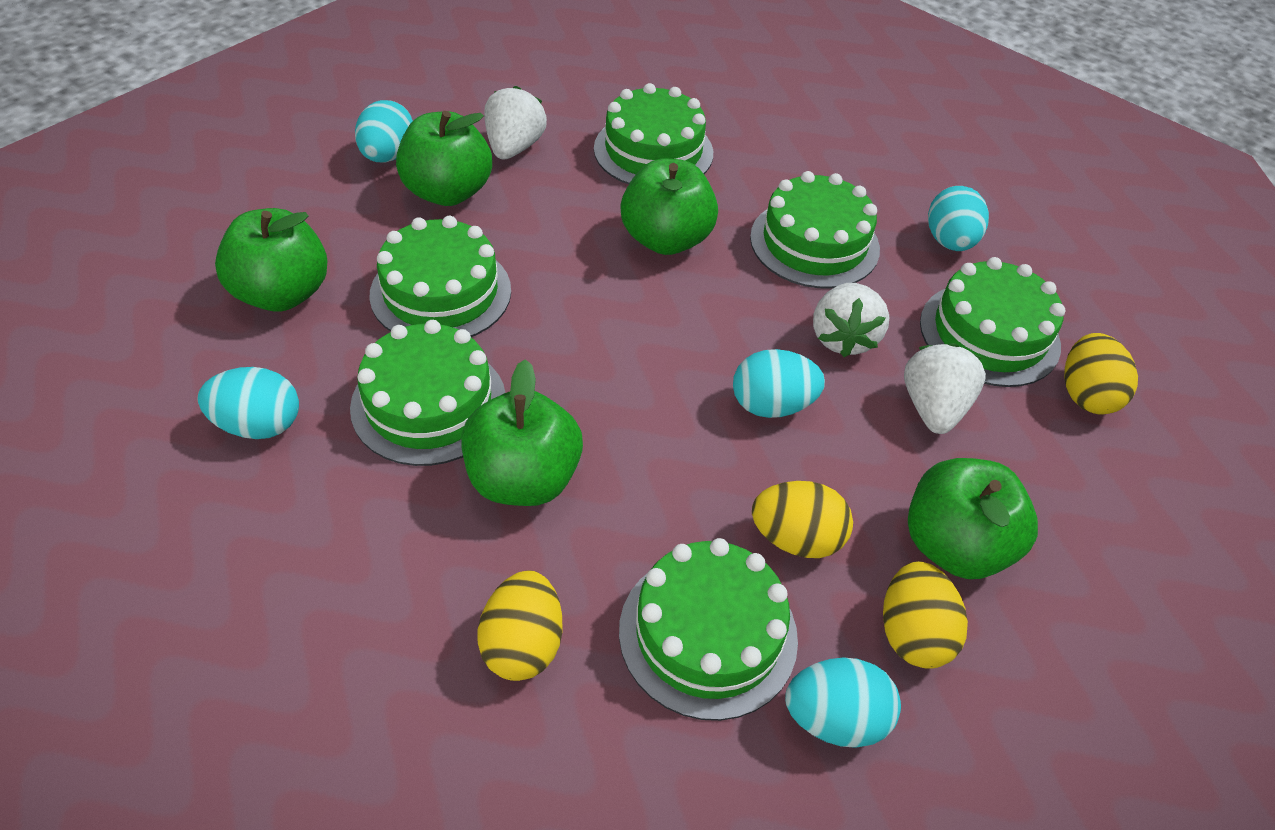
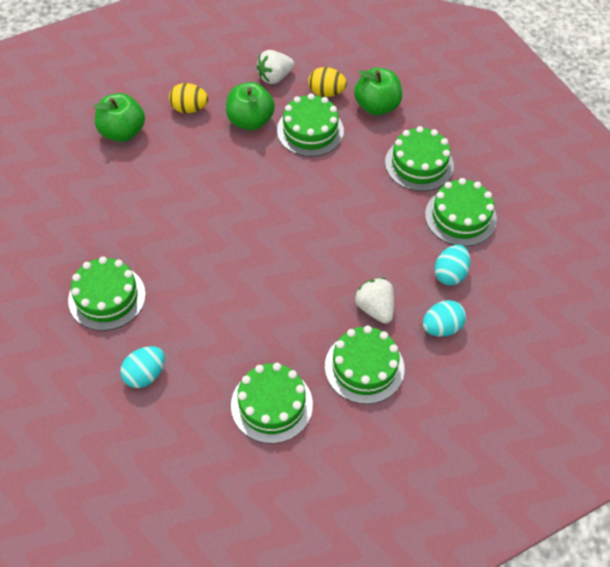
green apple: 5 -> 3
turquoise egg: 5 -> 3
white strawberry: 3 -> 2
yellow egg: 4 -> 2

